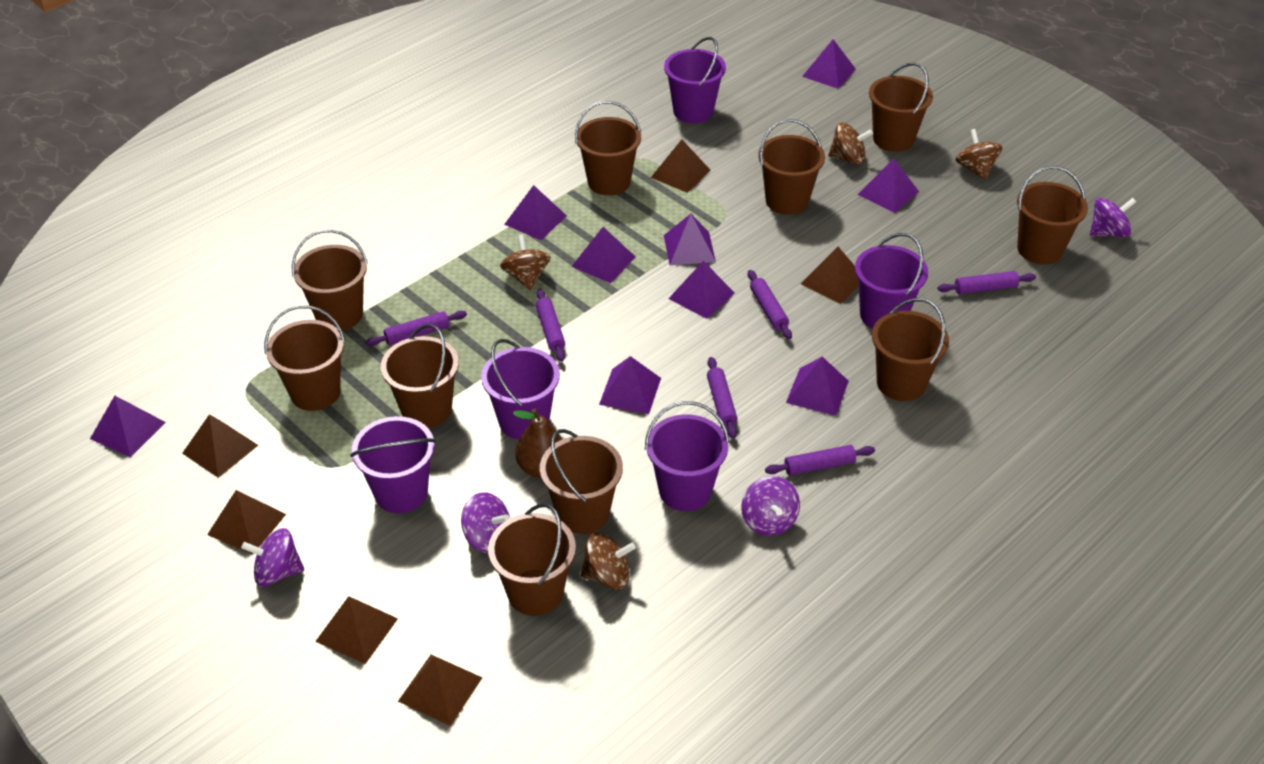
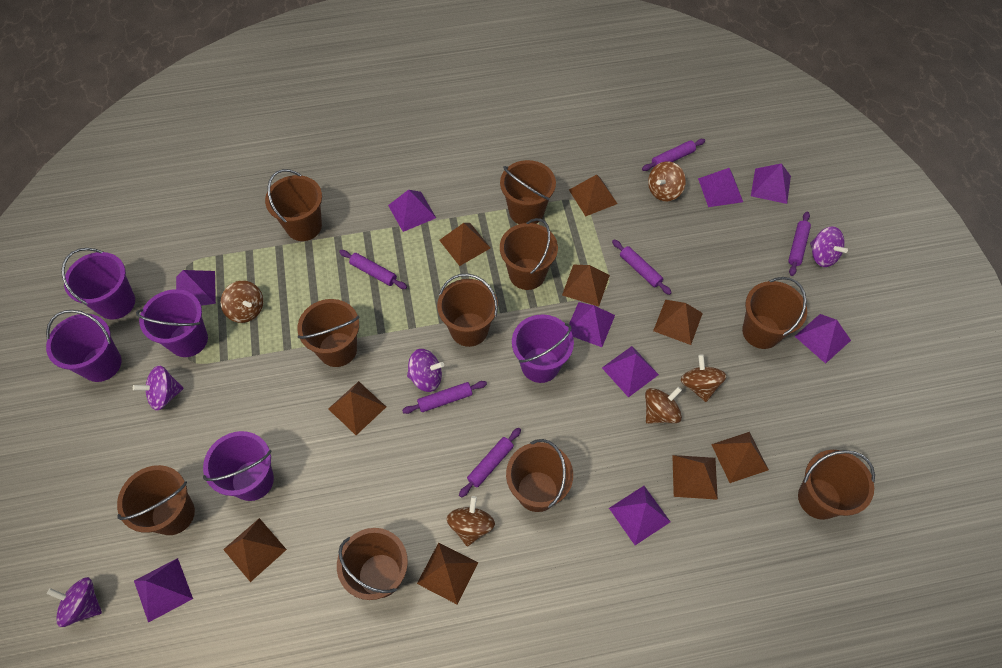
brown pear: 1 -> 0
brown pyramid: 6 -> 9
brown spinning top: 4 -> 5

